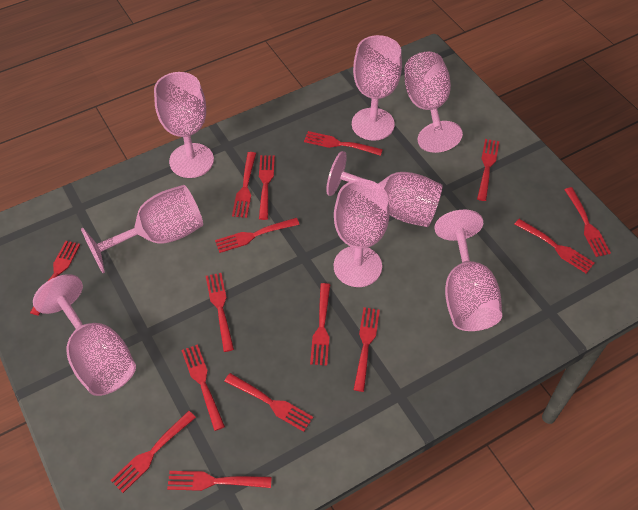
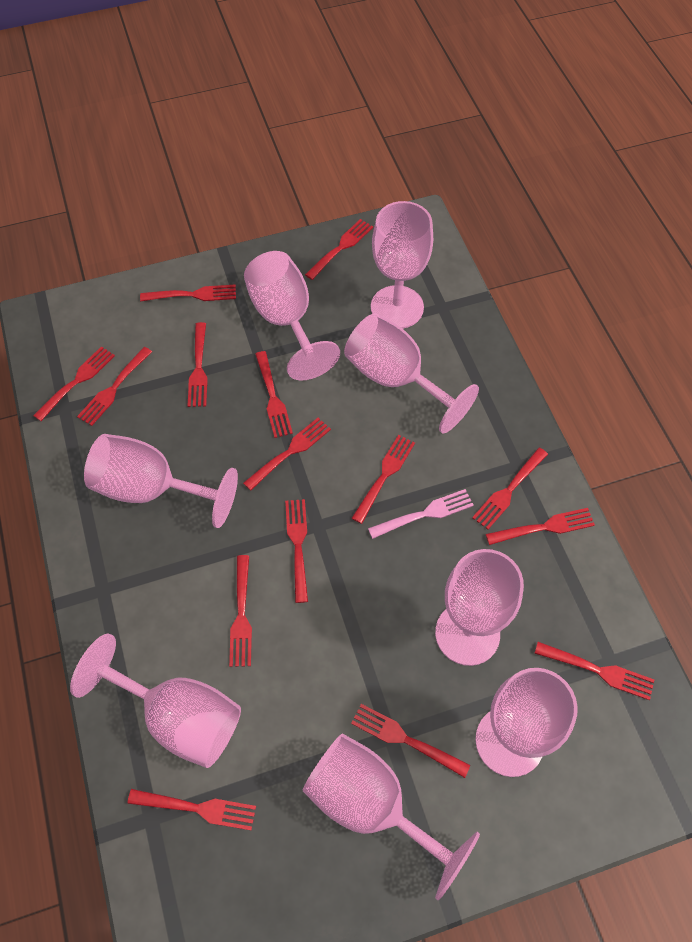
pink fork: 0 -> 1

